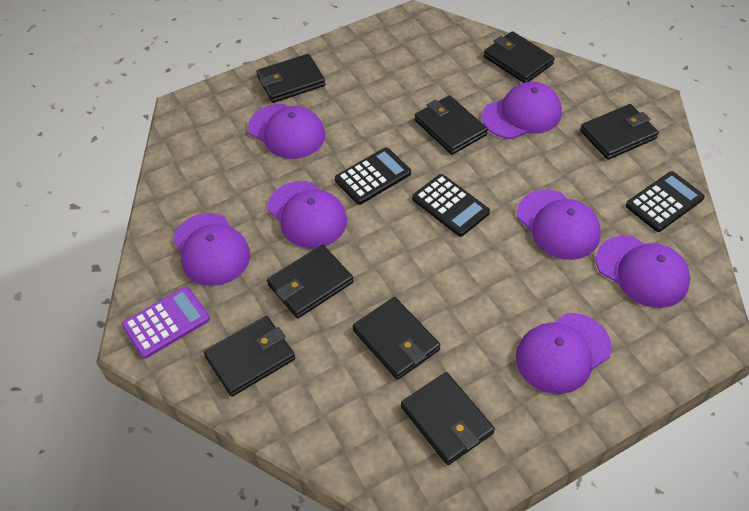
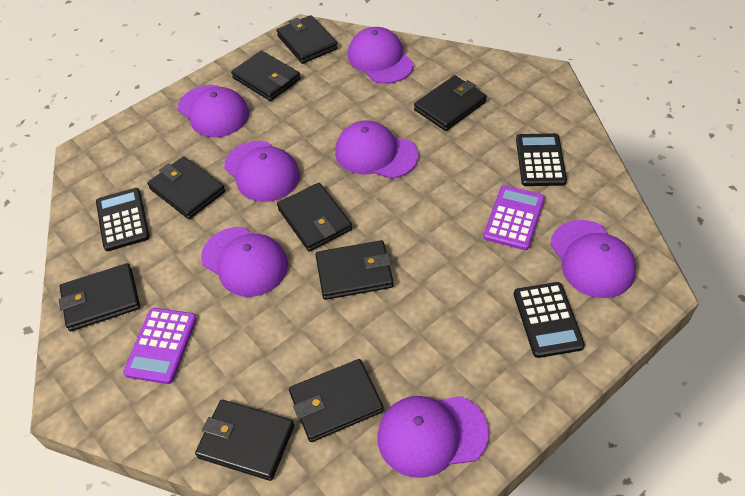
black wallet: 8 -> 9
purple calculator: 1 -> 2

